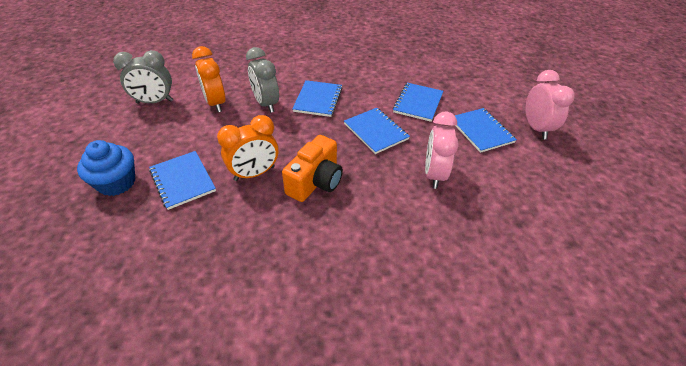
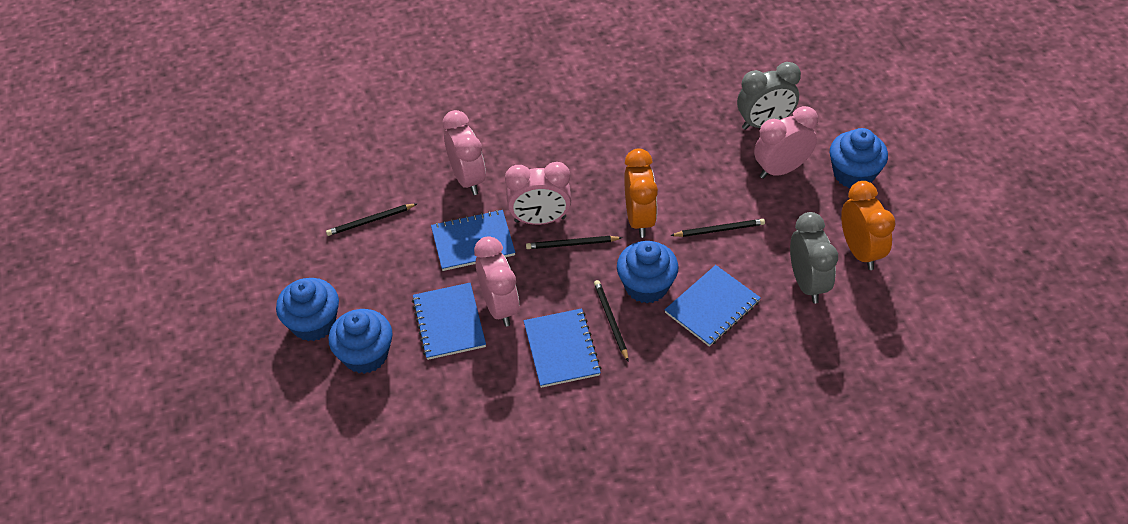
black pencil: 0 -> 4
blue cupcake: 1 -> 4
blue notebook: 5 -> 4
orange camera: 1 -> 0
pink clock: 2 -> 4

